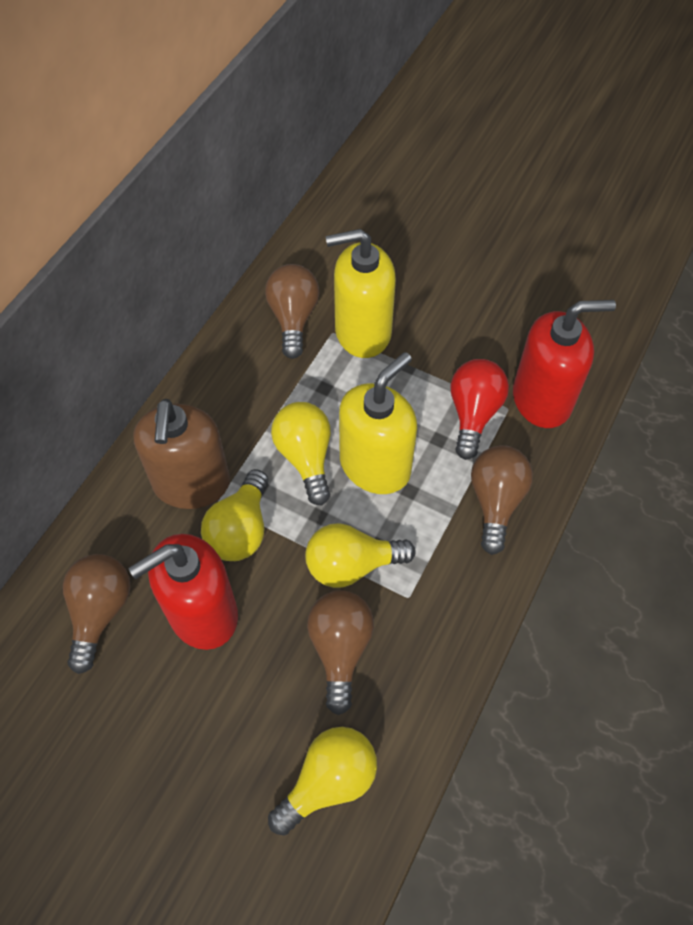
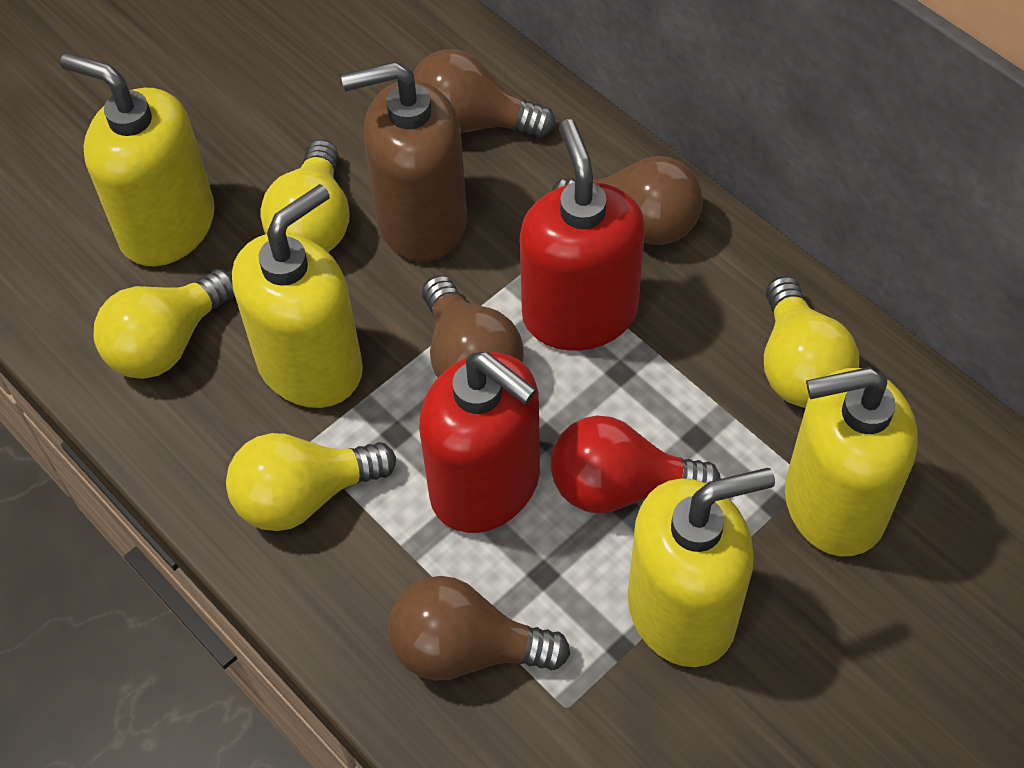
yellow soap dispenser: 2 -> 4

